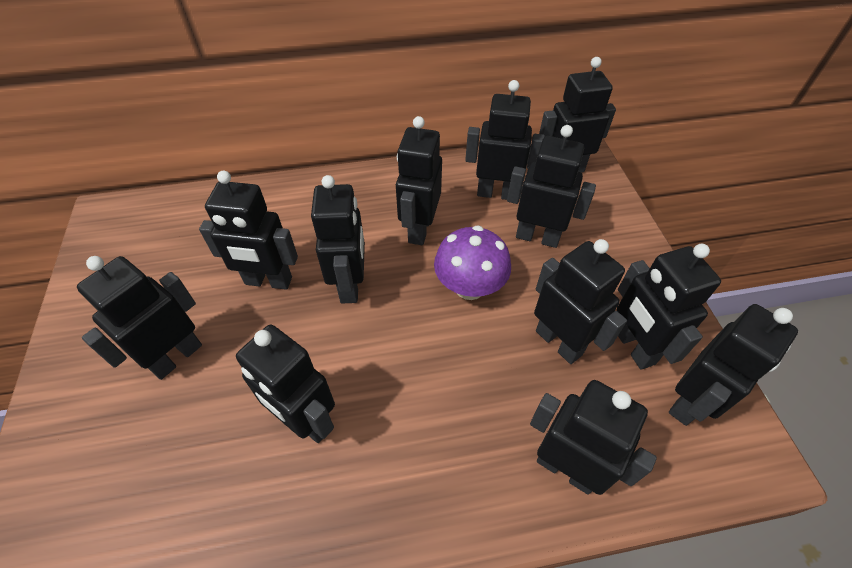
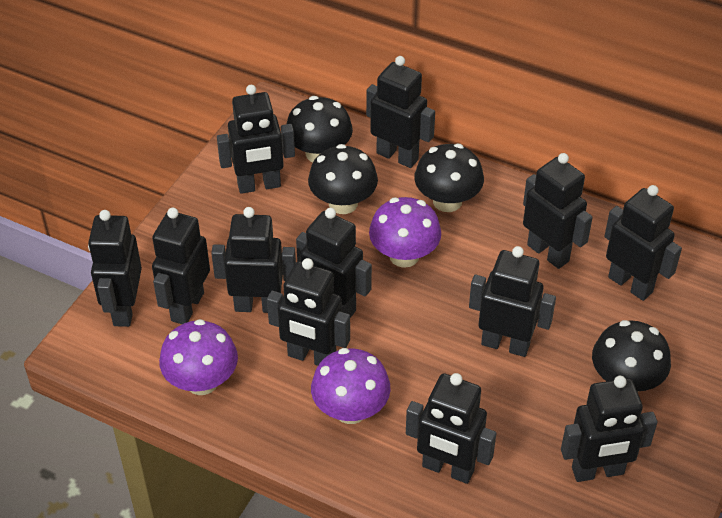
black mushroom: 0 -> 4
purple mushroom: 1 -> 3

